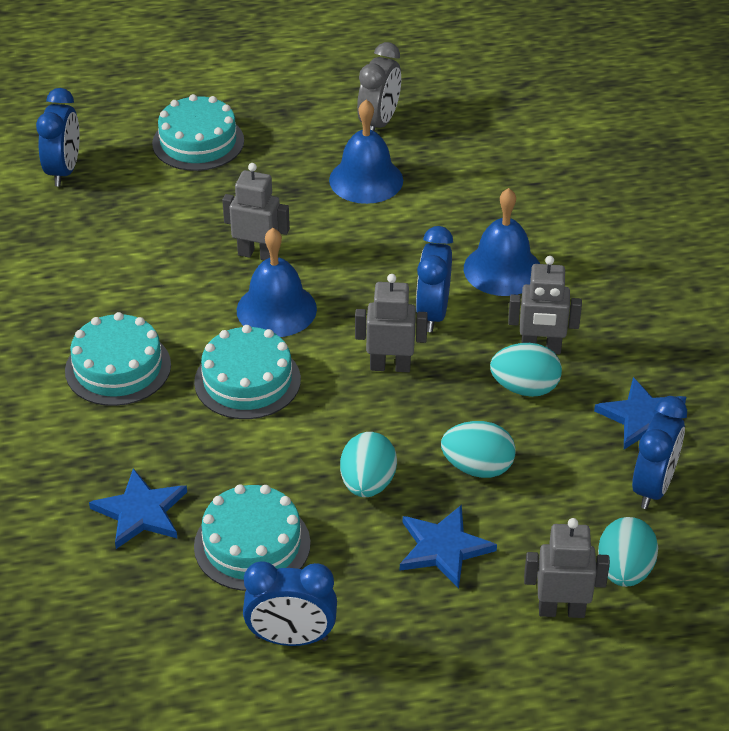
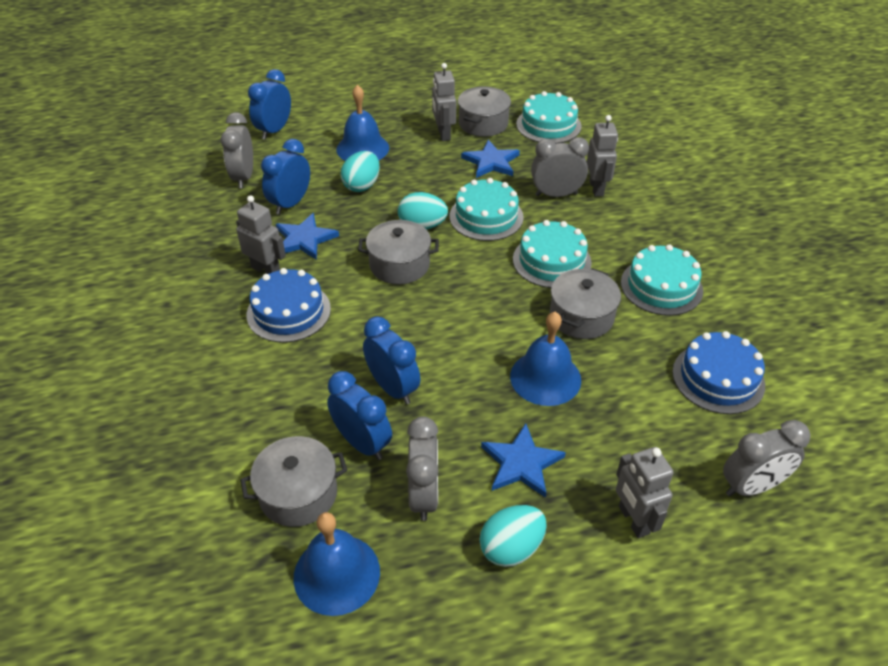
blue cake: 0 -> 2
grey clock: 1 -> 4
grey pot: 0 -> 4
turquoise egg: 4 -> 3

